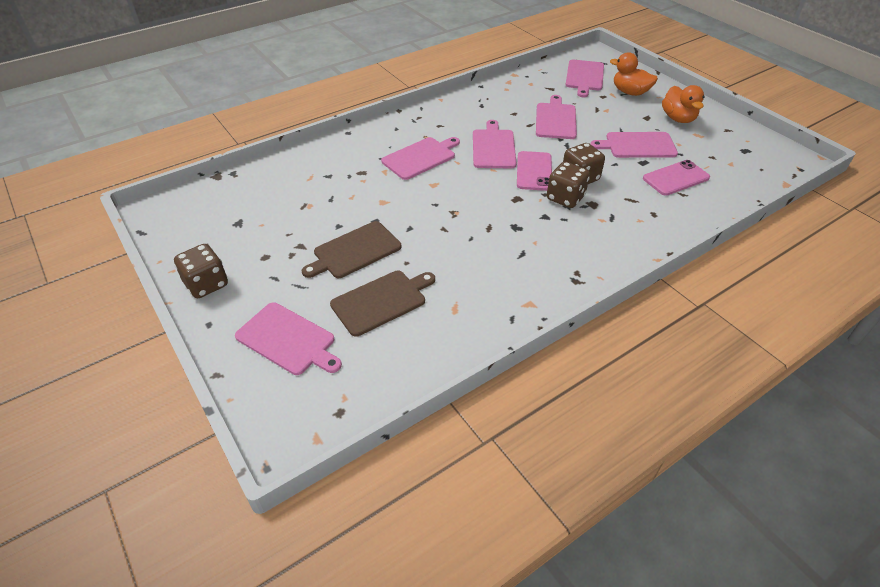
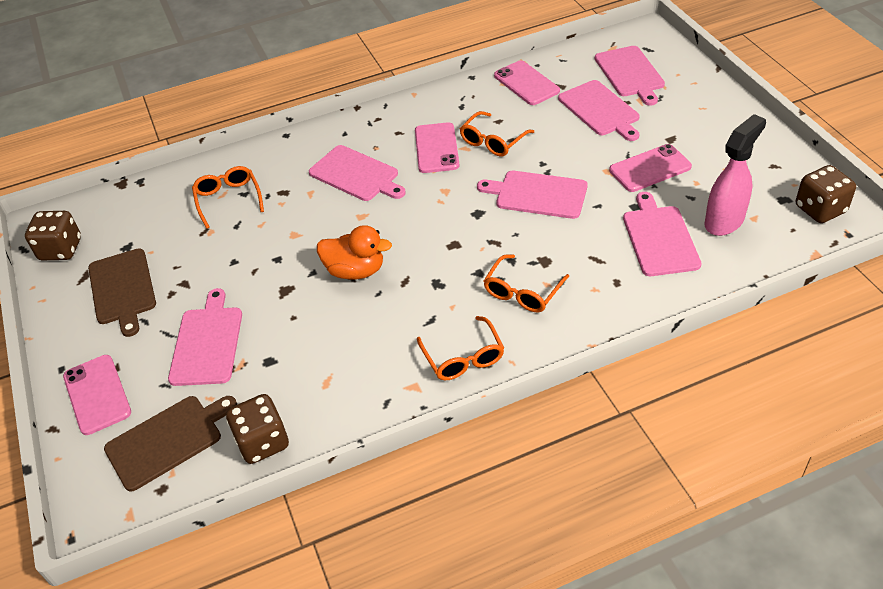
orange duck: 2 -> 1
orange glasses: 0 -> 4
pink phone: 2 -> 4
pink spray bottle: 0 -> 1

